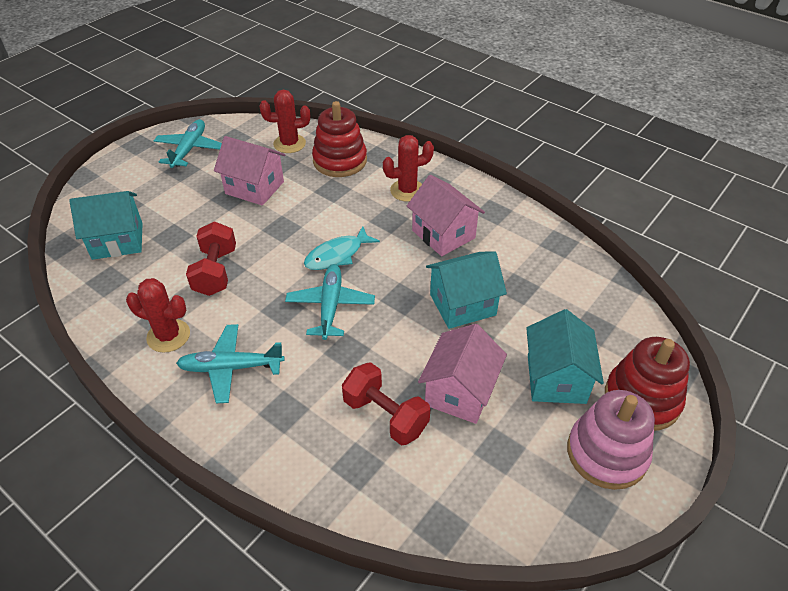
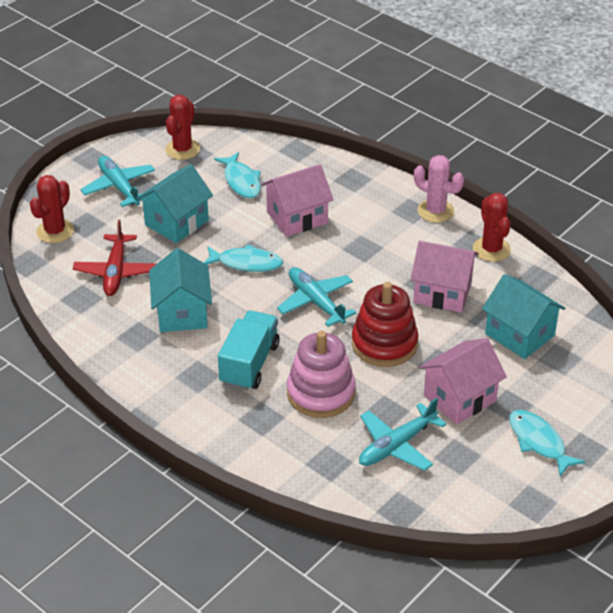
pink cactus: 0 -> 1
red dumbbell: 2 -> 0
red plane: 0 -> 1
red stacking toy: 2 -> 1
turquoise fish: 1 -> 3
turquoise truck: 0 -> 1

